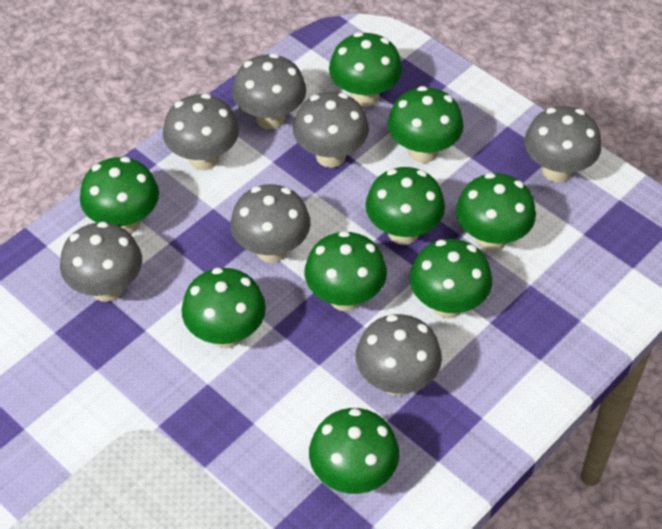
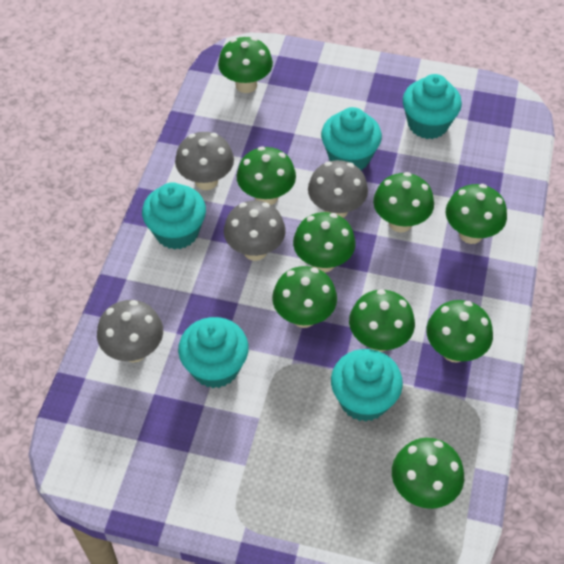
grey mushroom: 7 -> 4
turquoise cupcake: 0 -> 5

